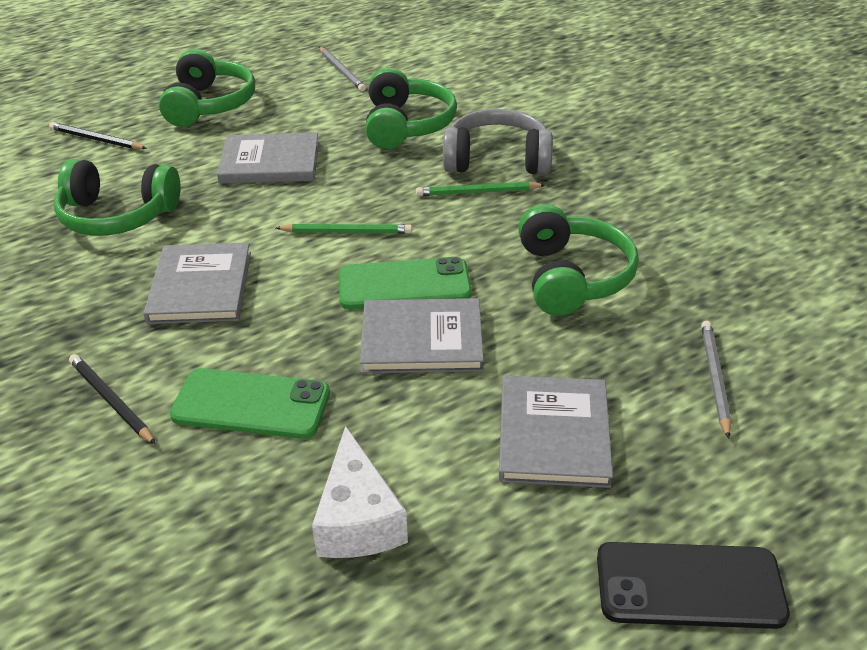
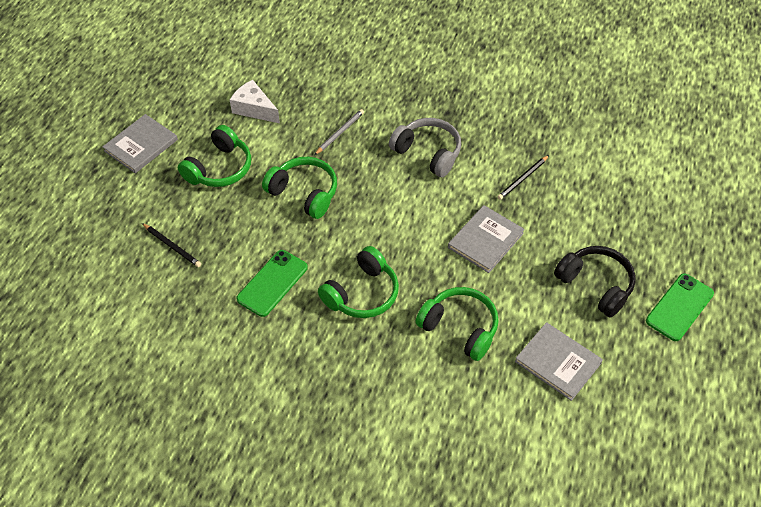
black headphones: 0 -> 1
black phone: 1 -> 0
green pencil: 2 -> 0
grey book: 4 -> 3
grey pencil: 2 -> 1

